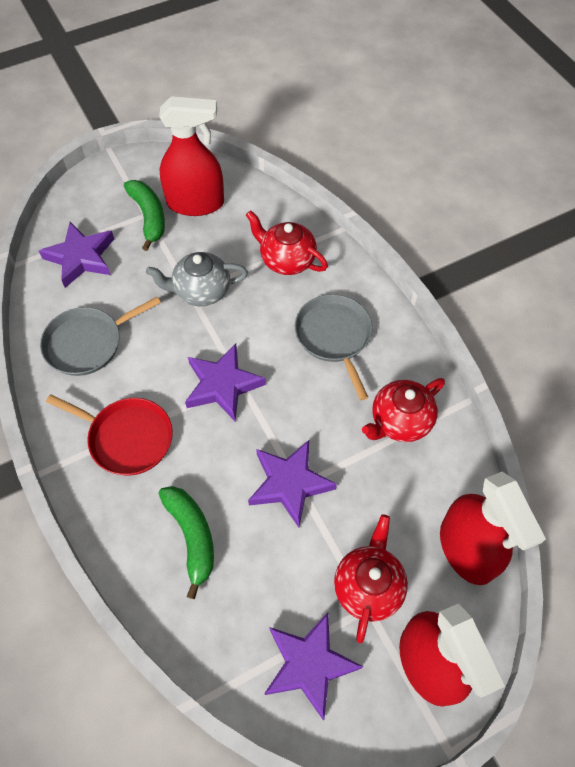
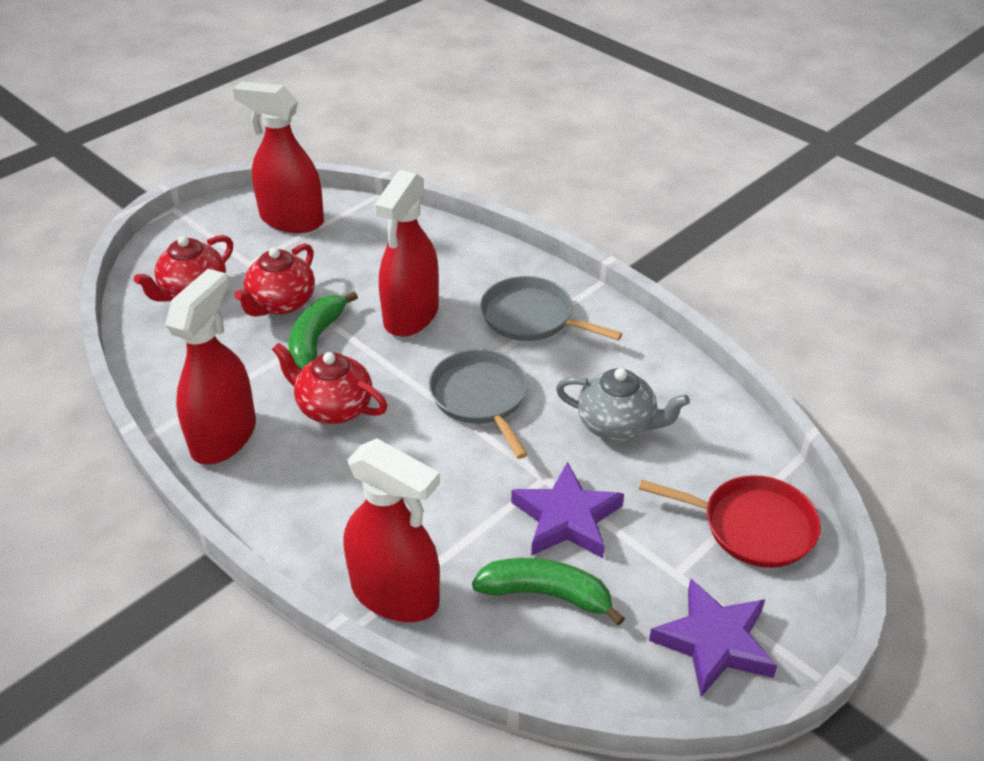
purple star: 4 -> 2
red spray bottle: 3 -> 4

